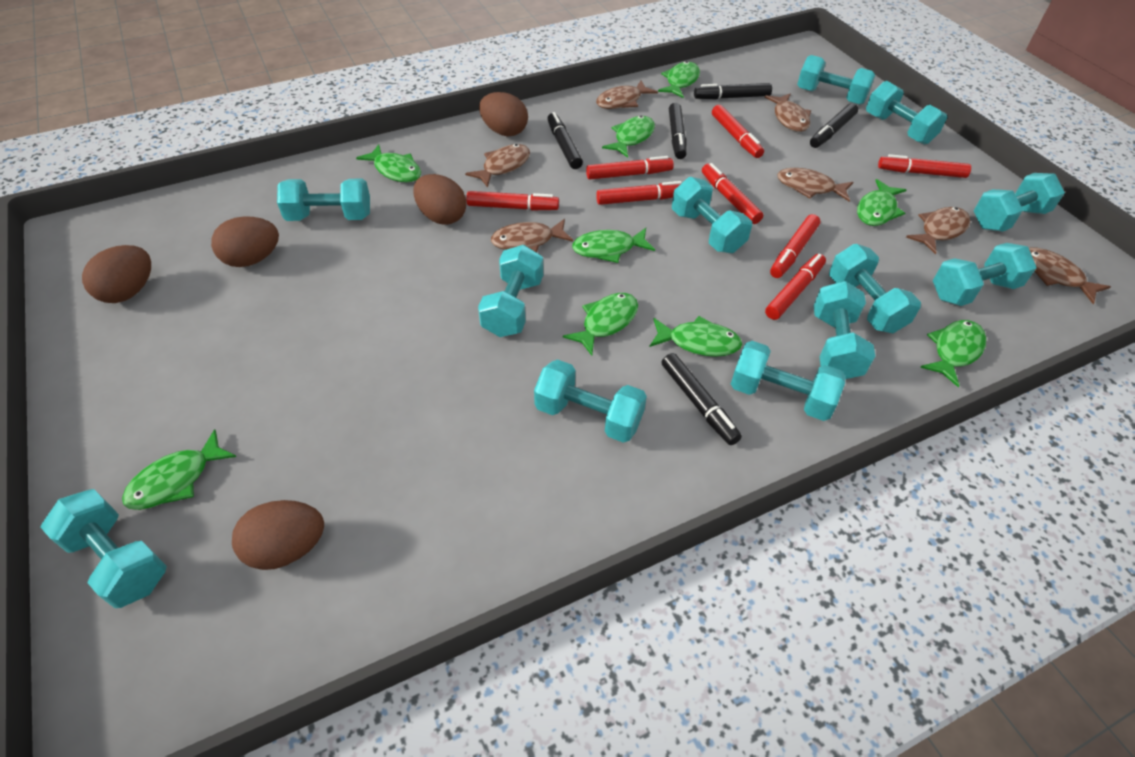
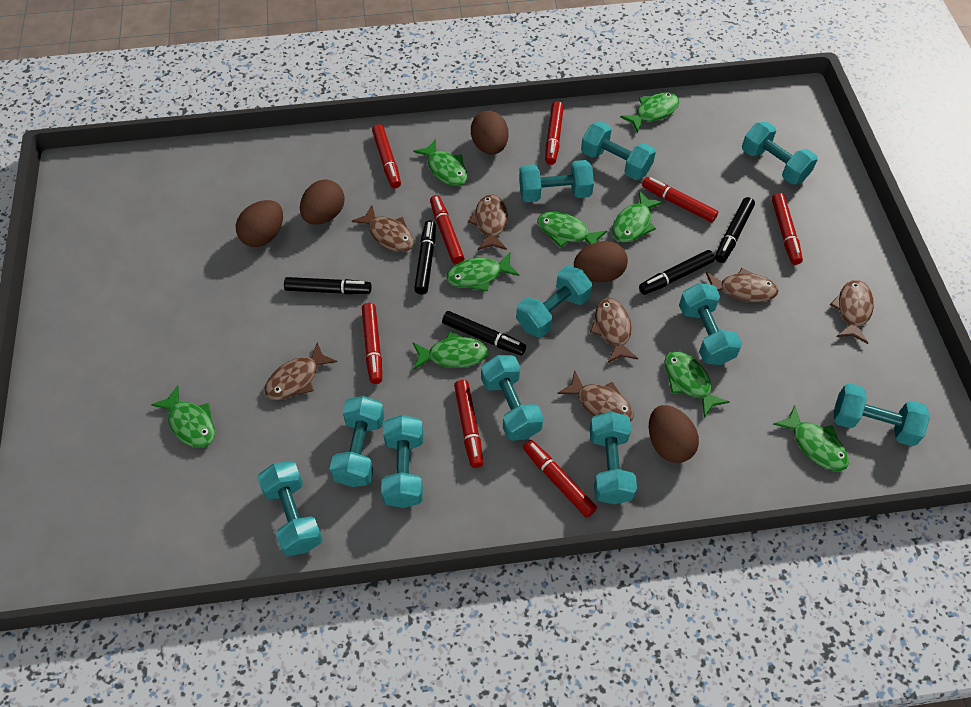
turquoise dumbbell: 12 -> 11

